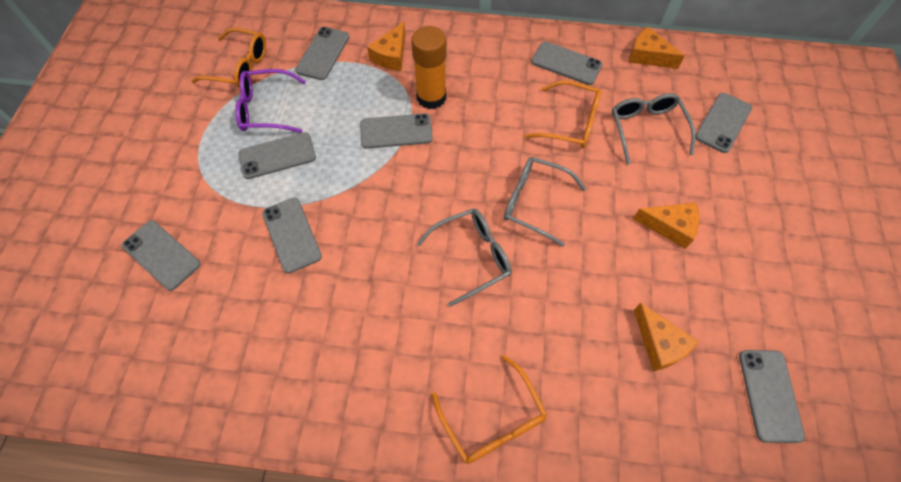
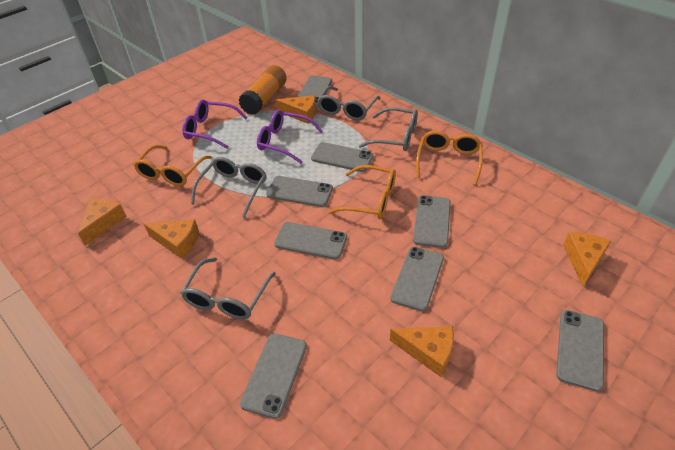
grey glasses: 3 -> 4
orange cheese: 4 -> 5
purple glasses: 1 -> 2

